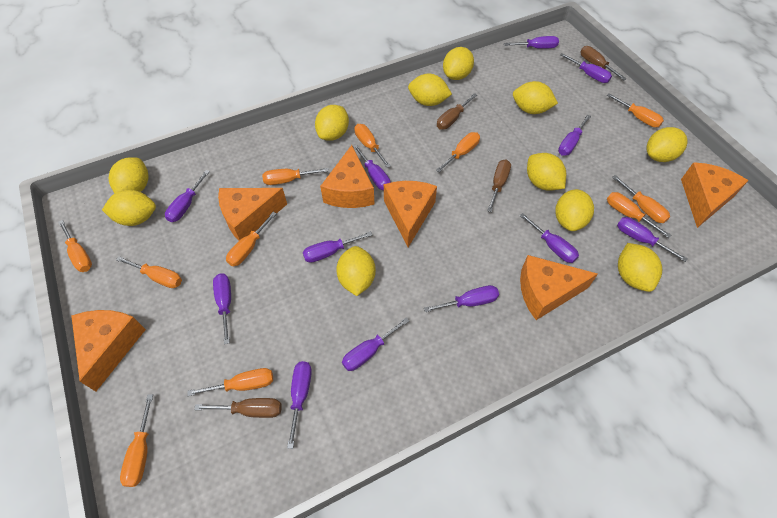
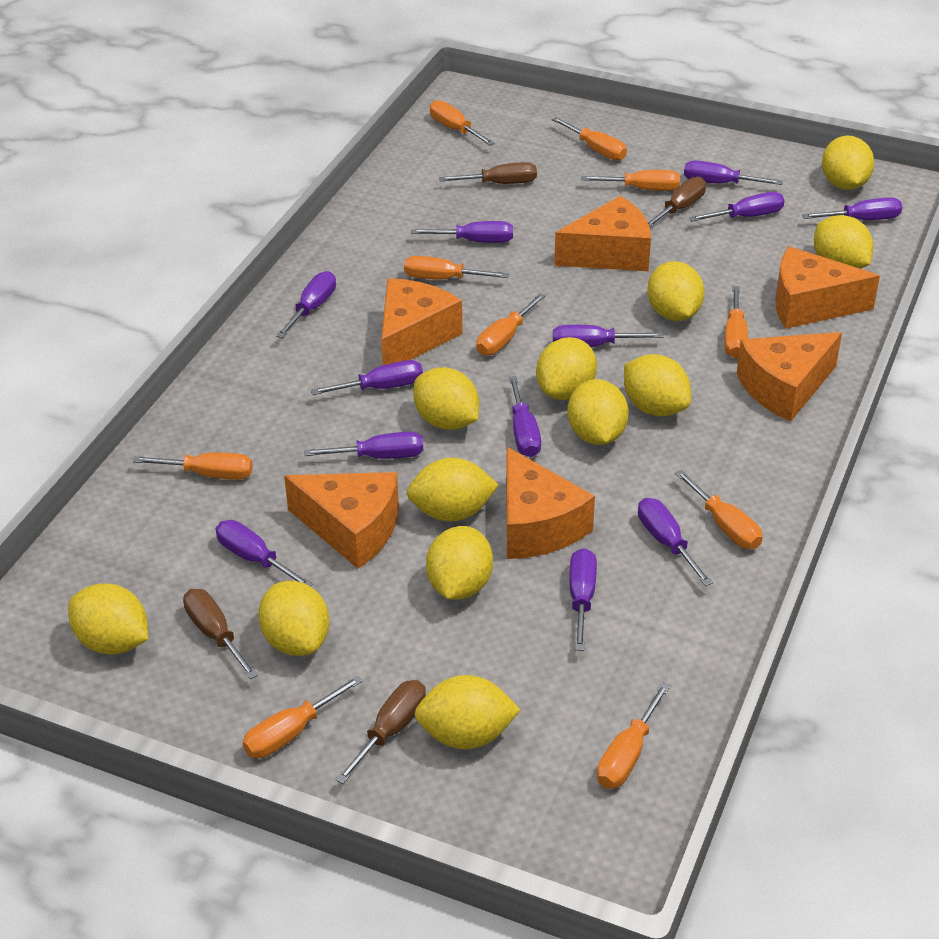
orange screwdriver: 11 -> 10
yellow lemon: 11 -> 12

